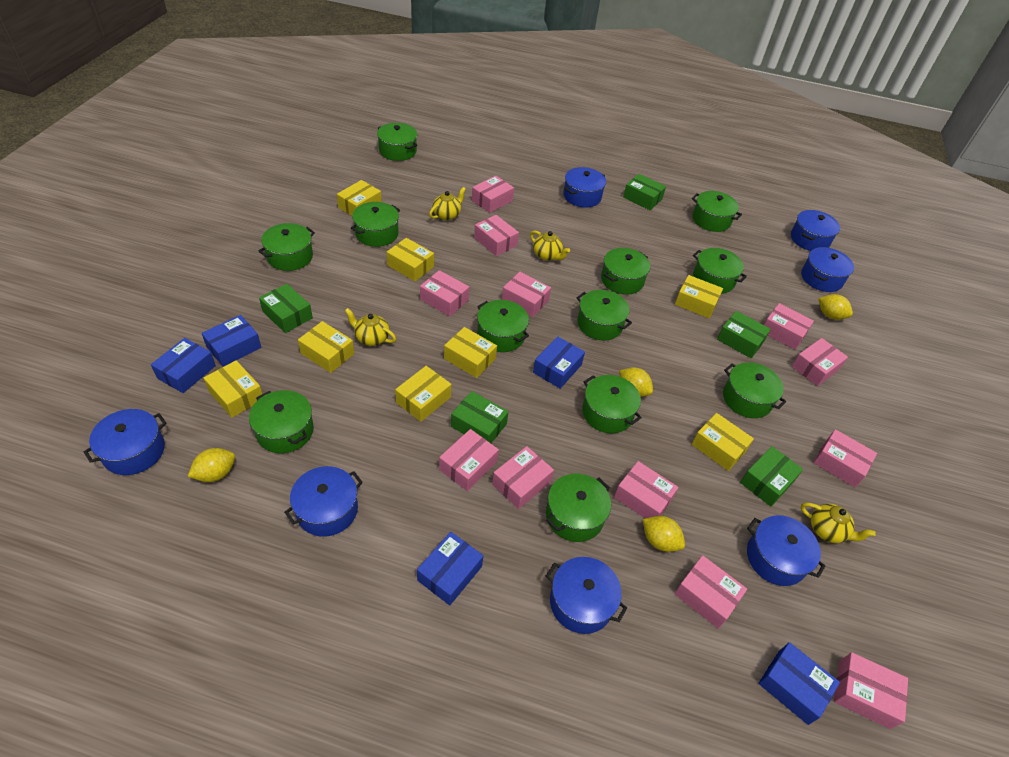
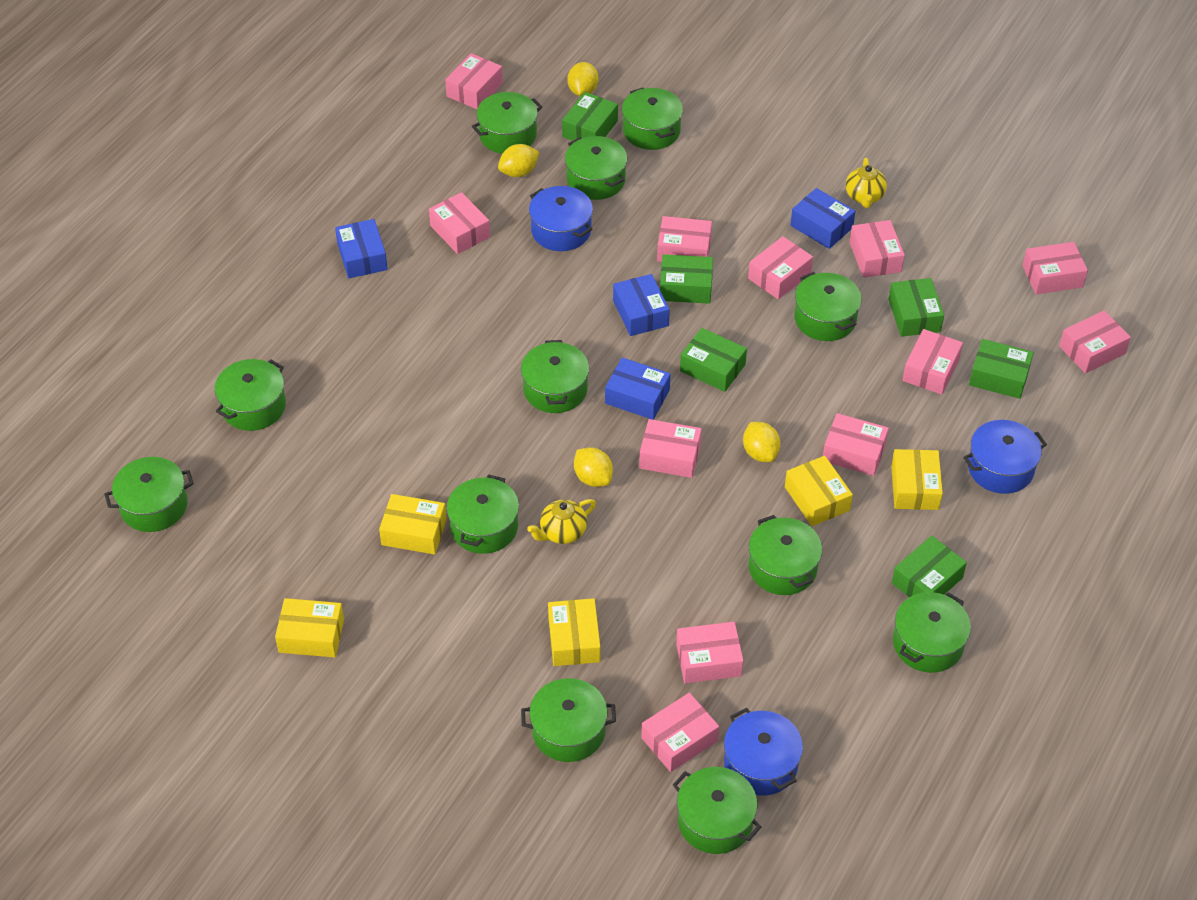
blue box: 5 -> 4
blue pot: 7 -> 3
green box: 5 -> 6
yellow box: 8 -> 5
yellow teapot: 4 -> 2

